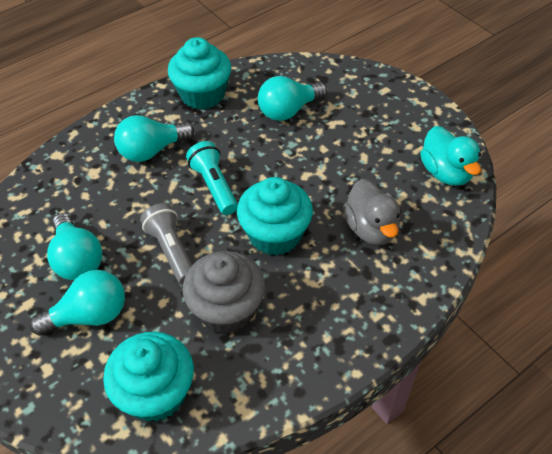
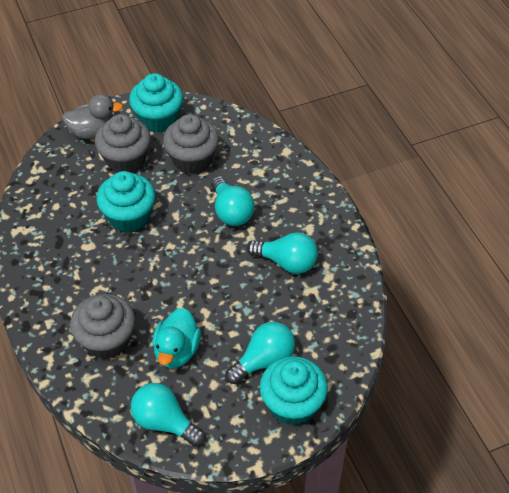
grey cupcake: 1 -> 3
grey flashlight: 1 -> 0
turquoise flashlight: 1 -> 0

